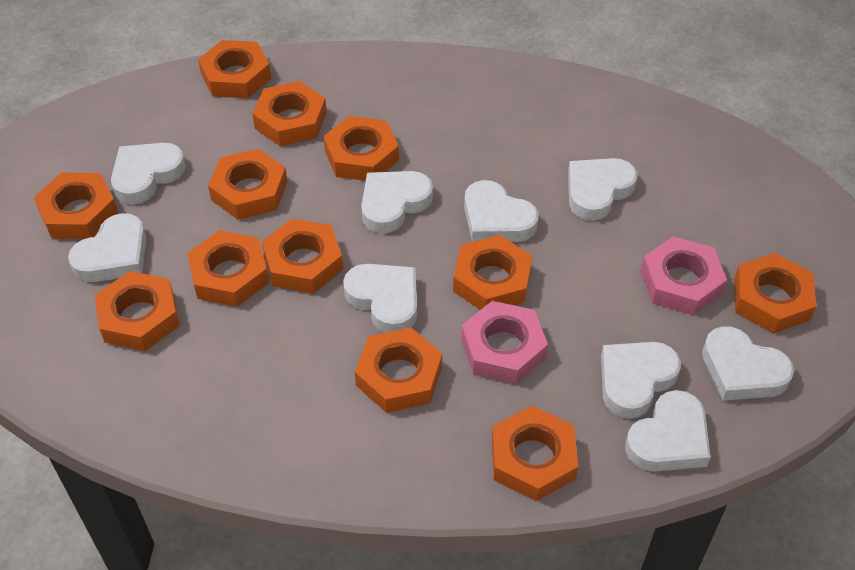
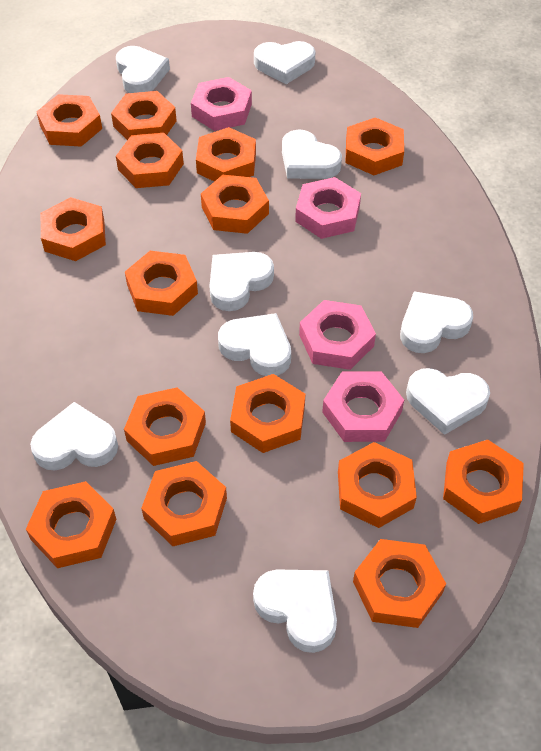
orange nut: 12 -> 15
pink nut: 2 -> 4

